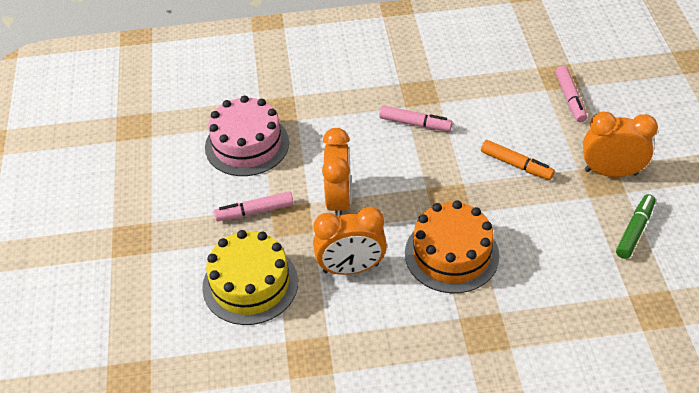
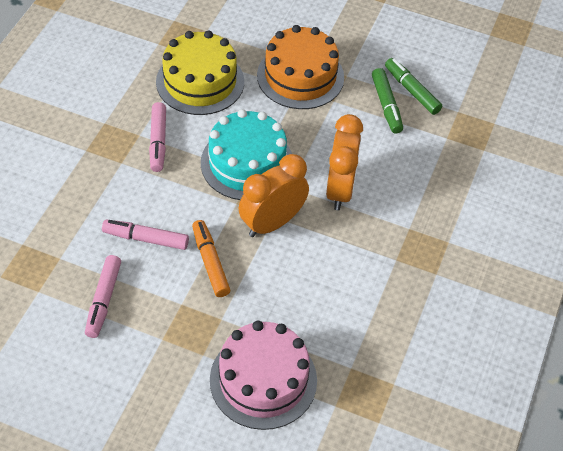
green marker: 1 -> 2
orange clock: 3 -> 2
turquoise cake: 0 -> 1

